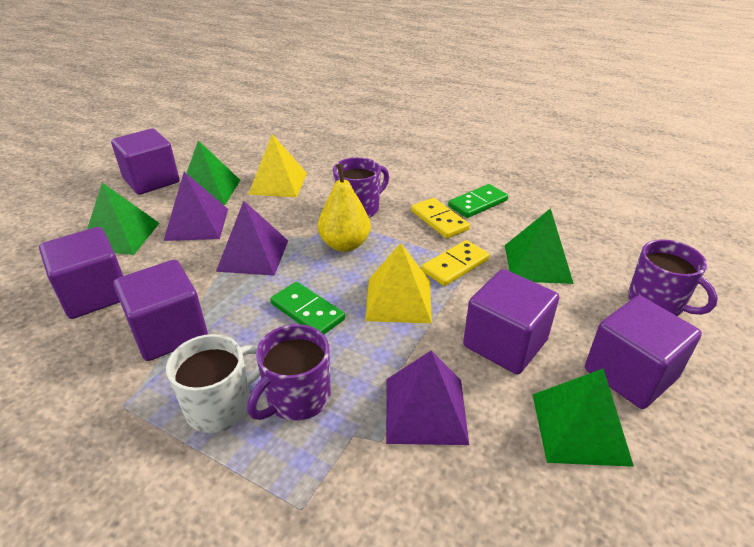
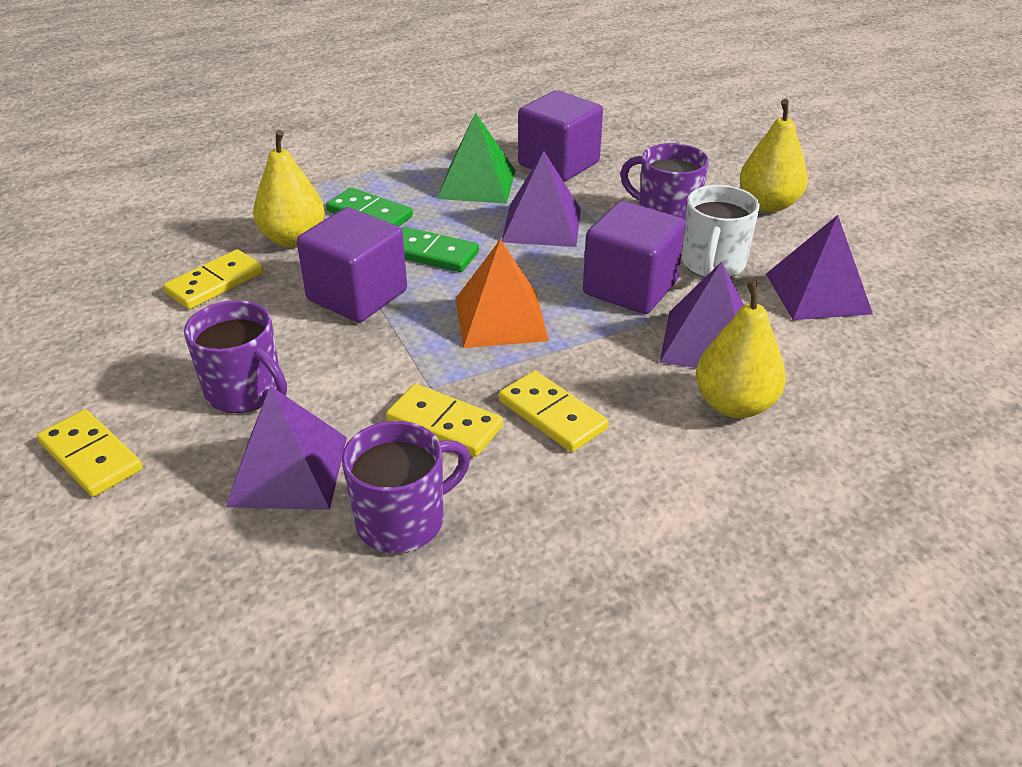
green pyramid: 4 -> 1
orange pyramid: 0 -> 1
purple cube: 5 -> 3
purple pyramid: 3 -> 4
yellow domino: 2 -> 4
yellow pear: 1 -> 3
yellow pyramid: 2 -> 0

